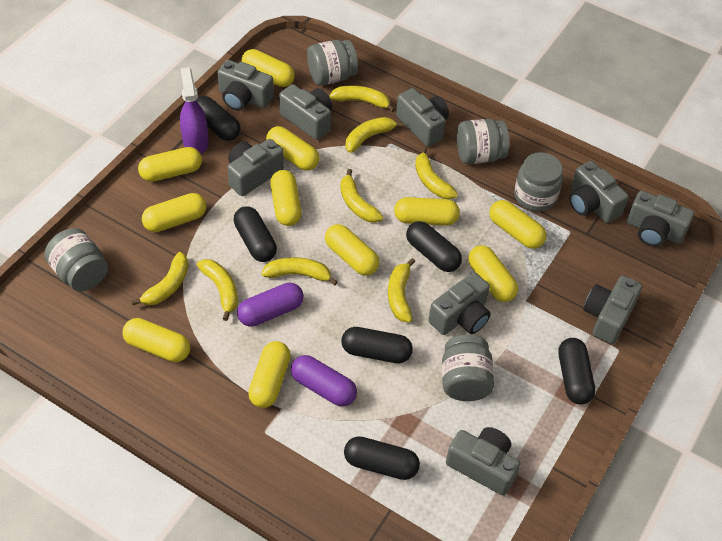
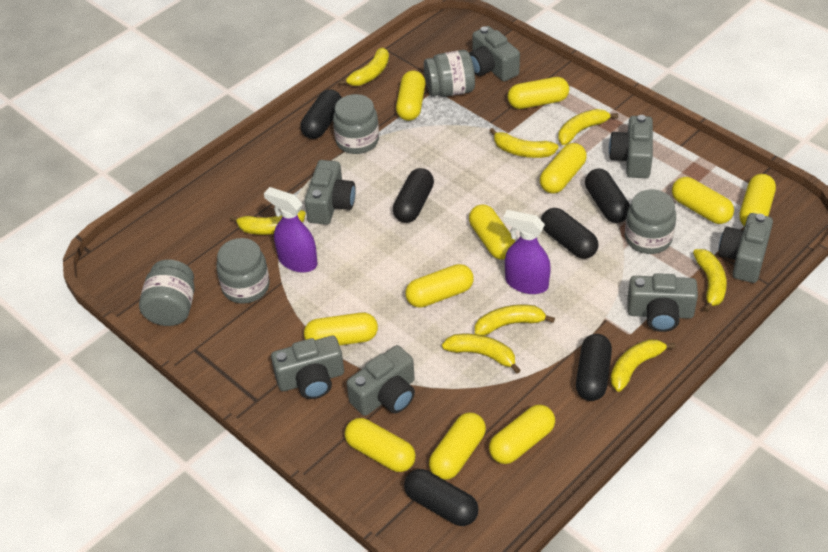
grey camera: 9 -> 7
purple capsule: 2 -> 0
purple spray bottle: 1 -> 2

